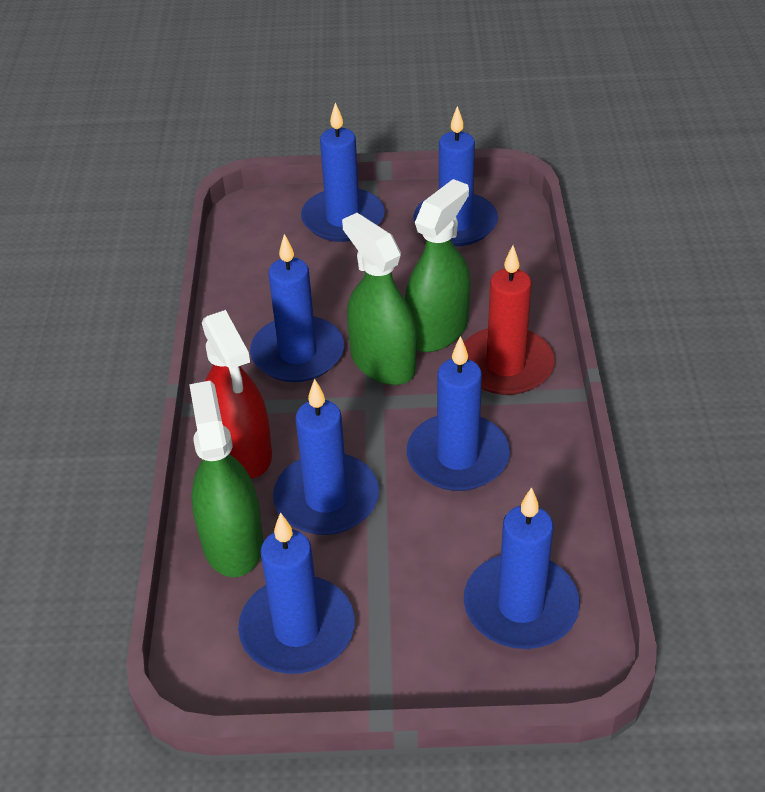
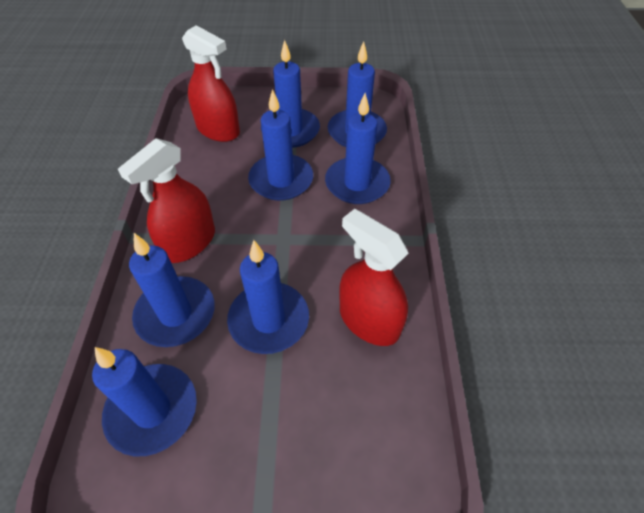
green spray bottle: 3 -> 0
red candle: 1 -> 0
red spray bottle: 1 -> 3

